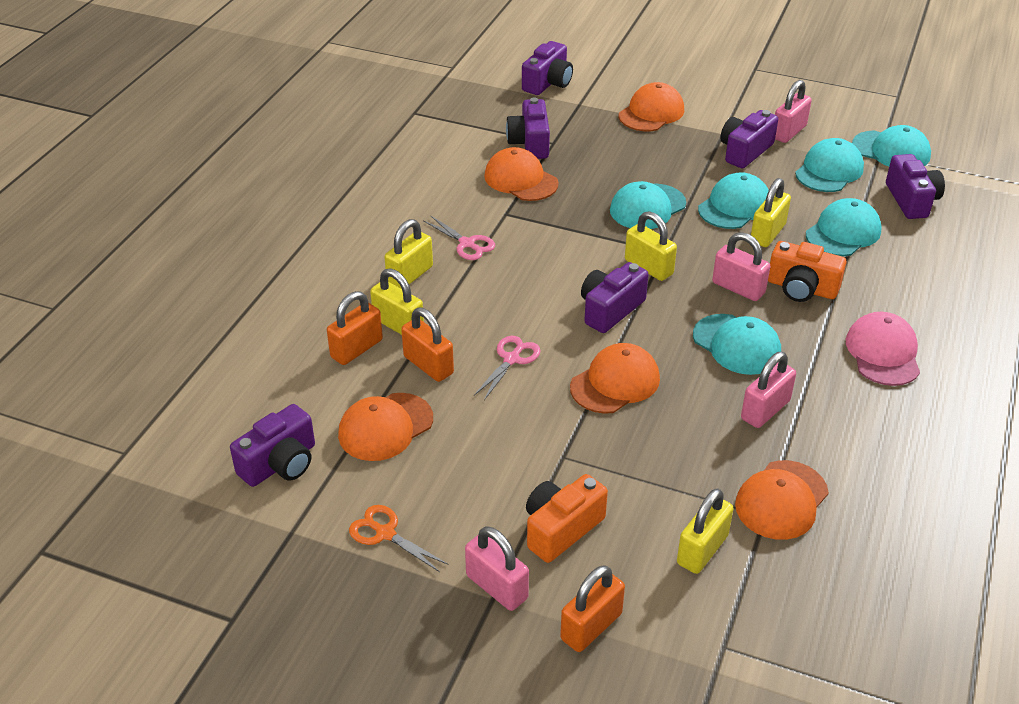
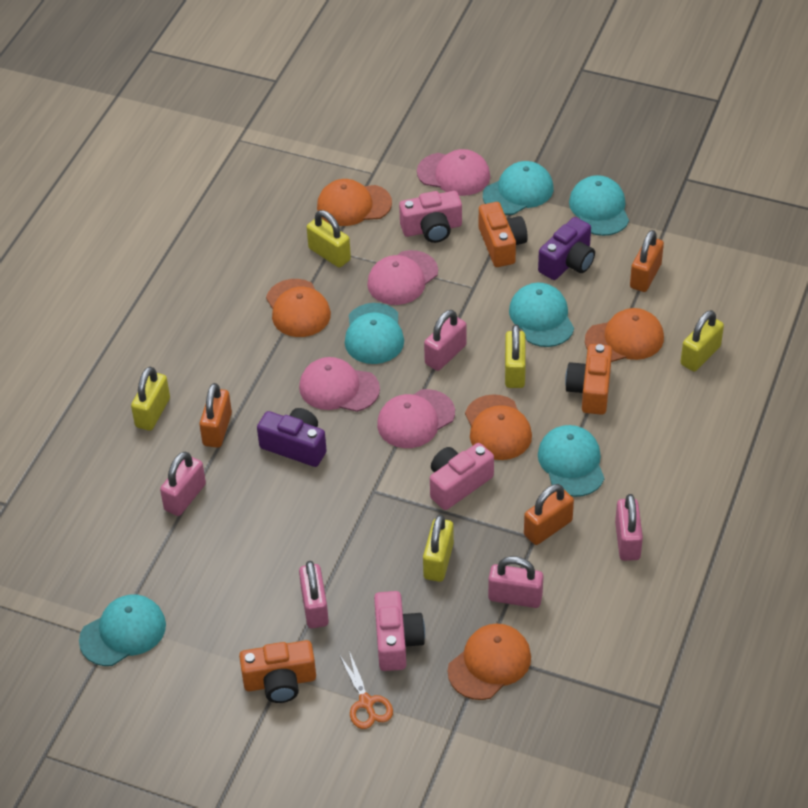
orange camera: 2 -> 3
pink camera: 0 -> 3
pink cap: 1 -> 4
pink padlock: 4 -> 5
pink scissors: 2 -> 0
purple camera: 6 -> 2

